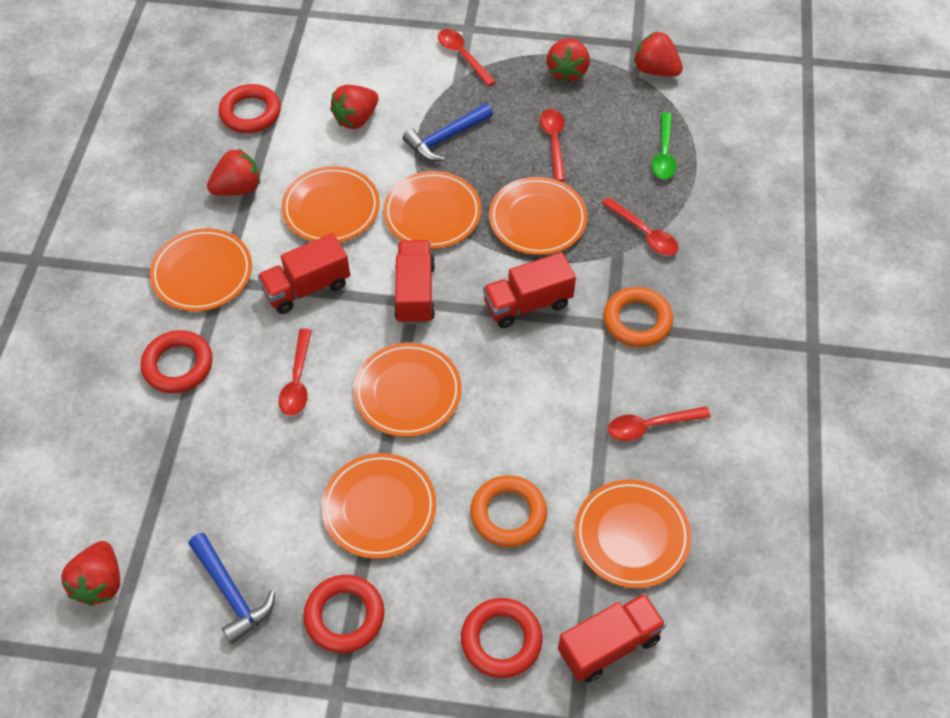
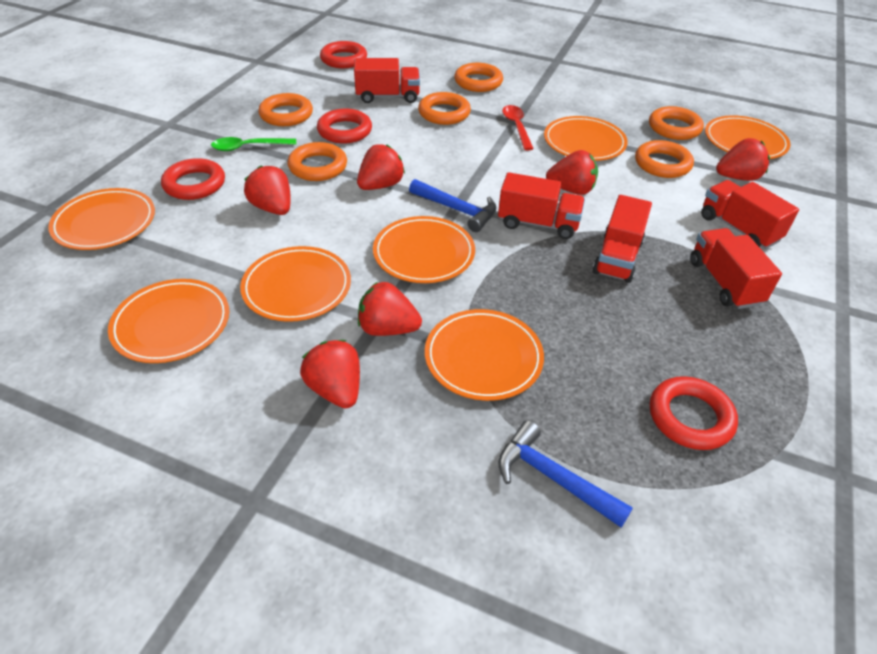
orange ring: 2 -> 6
red spoon: 5 -> 1
red strawberry: 5 -> 6
red truck: 4 -> 5

